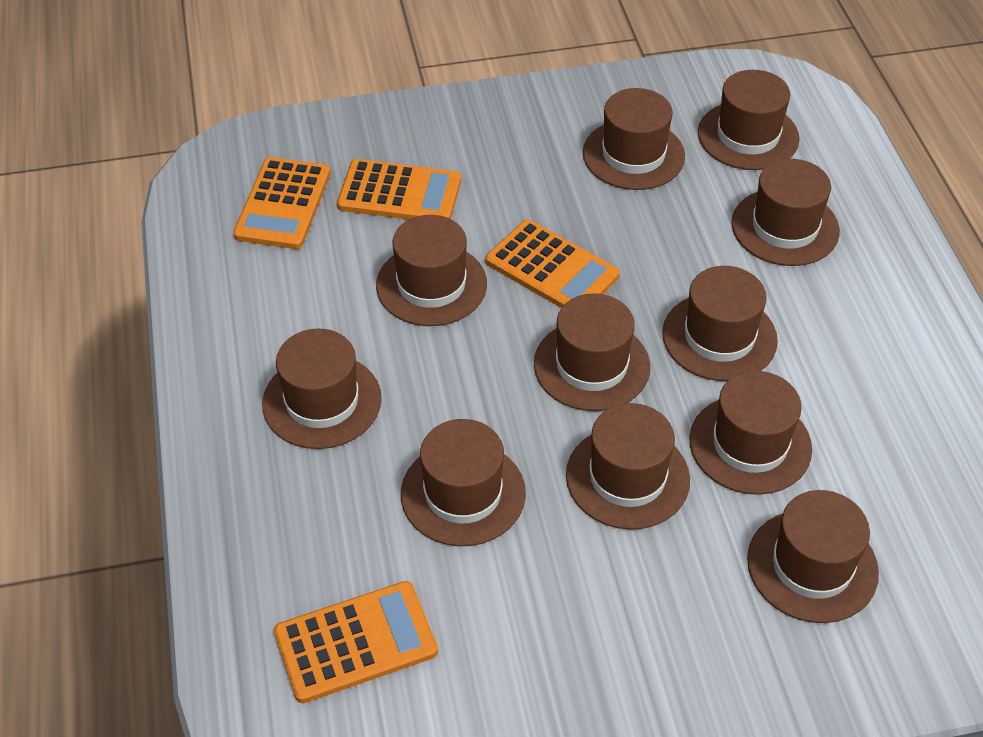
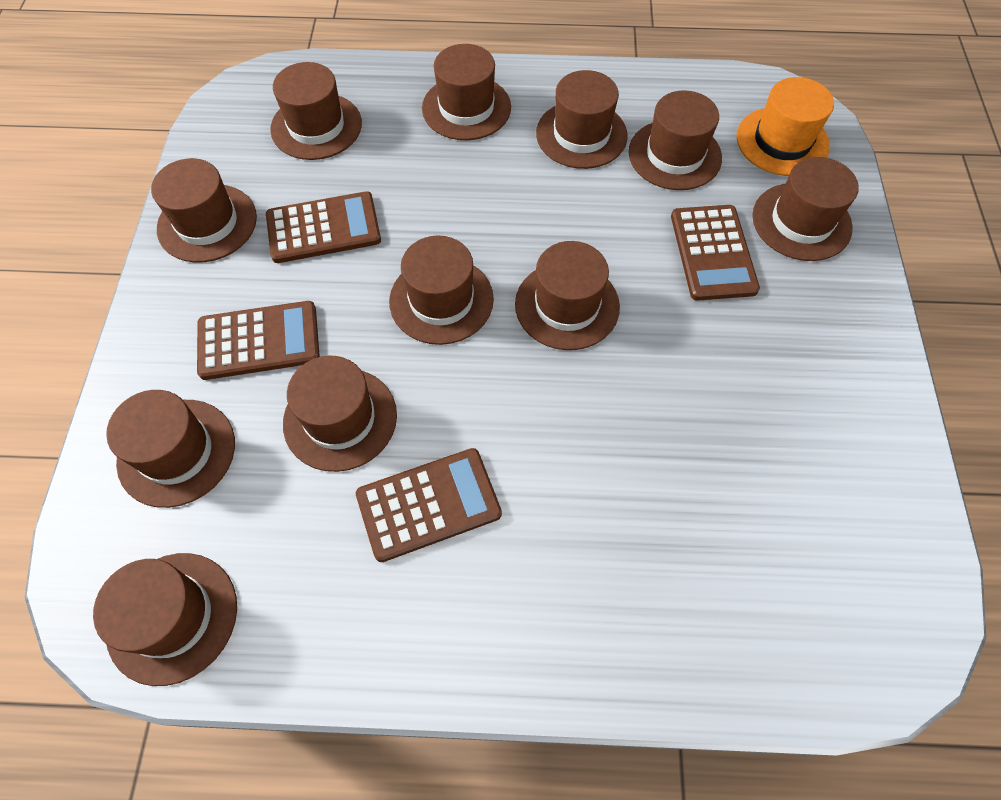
brown calculator: 0 -> 4
orange calculator: 4 -> 0
orange hat: 0 -> 1

